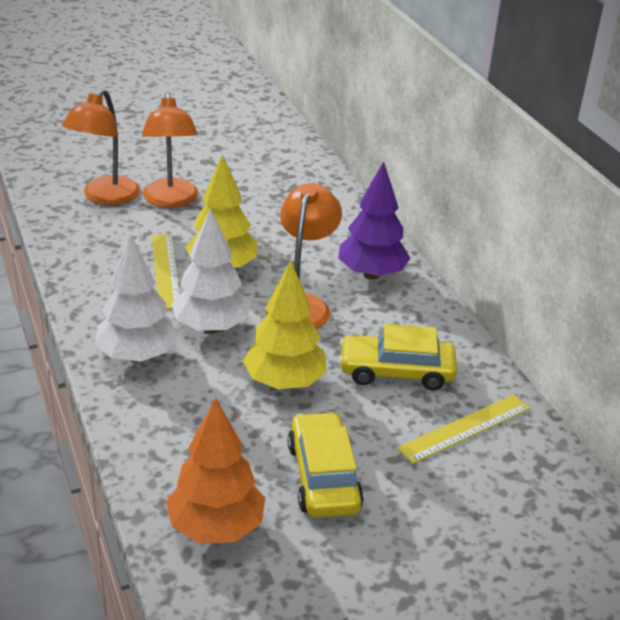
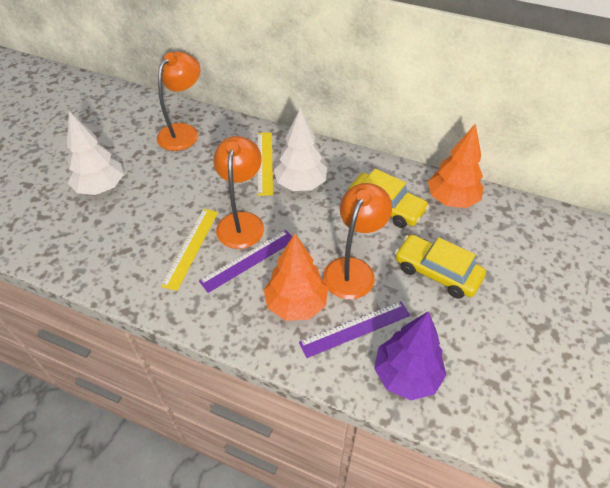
orange tree: 1 -> 2
purple ruler: 0 -> 2
yellow tree: 2 -> 0

